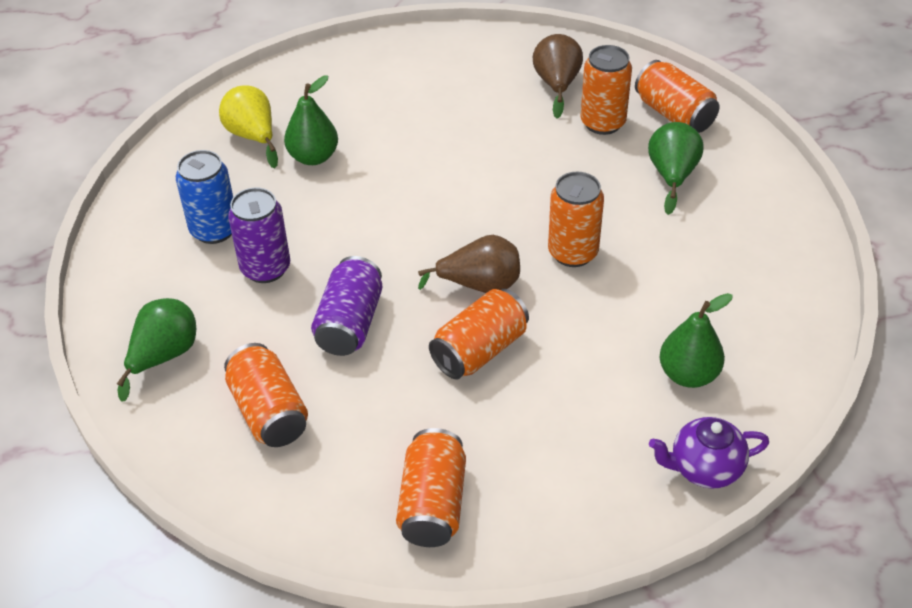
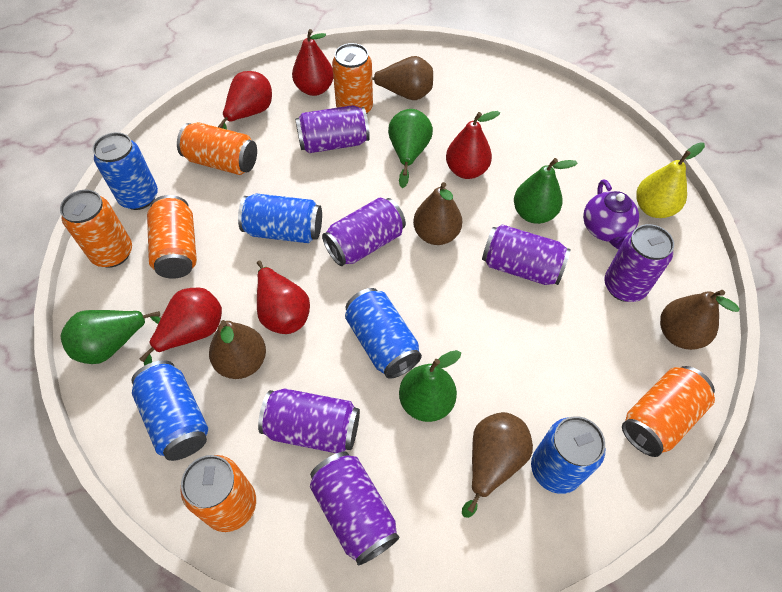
blue can: 1 -> 5
brown pear: 2 -> 5
purple can: 2 -> 6
red pear: 0 -> 5

